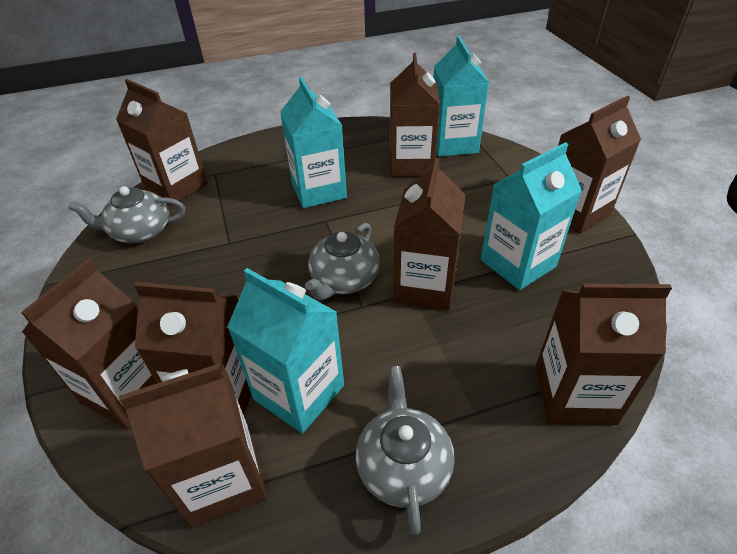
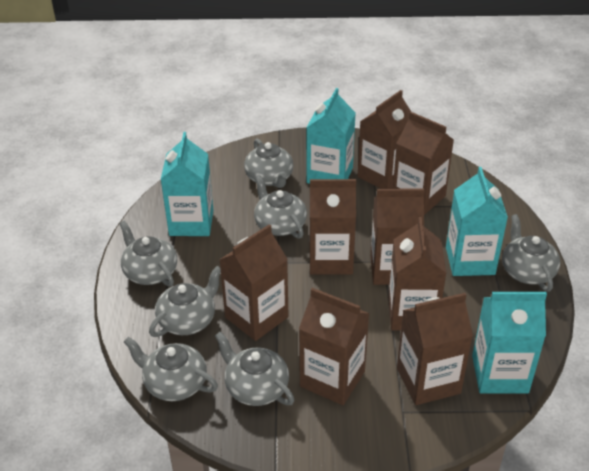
grey teapot: 3 -> 7

